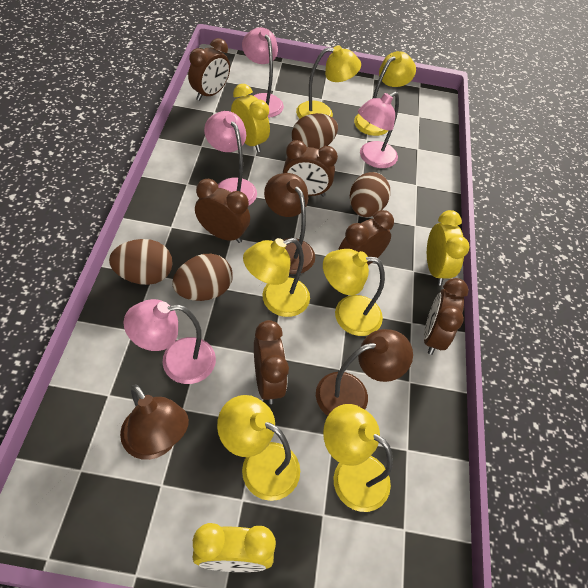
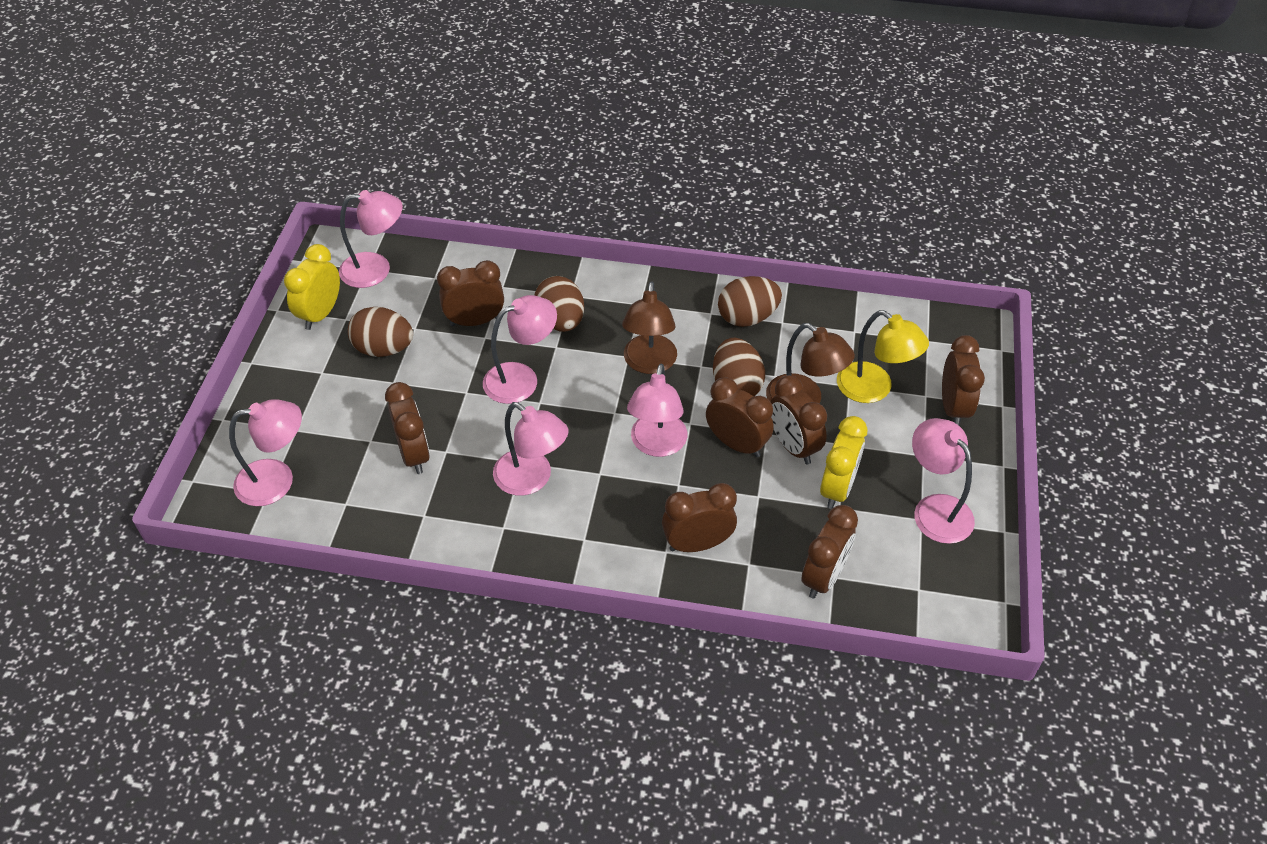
brown clock: 6 -> 7
brown lamp: 3 -> 2
pink lamp: 4 -> 6
yellow clock: 3 -> 2
yellow lamp: 6 -> 1

